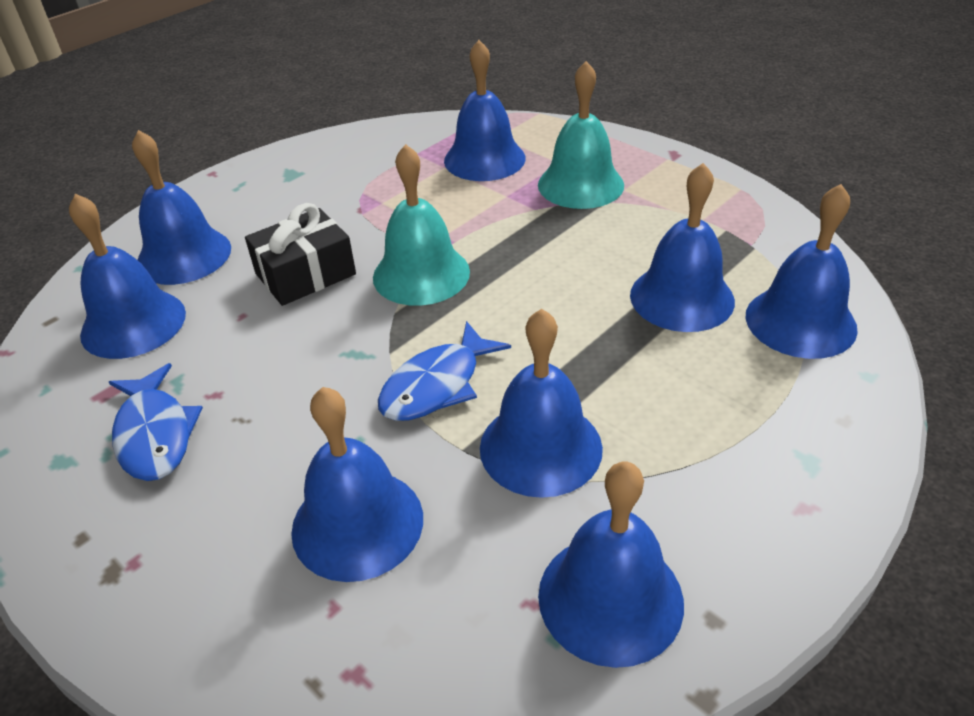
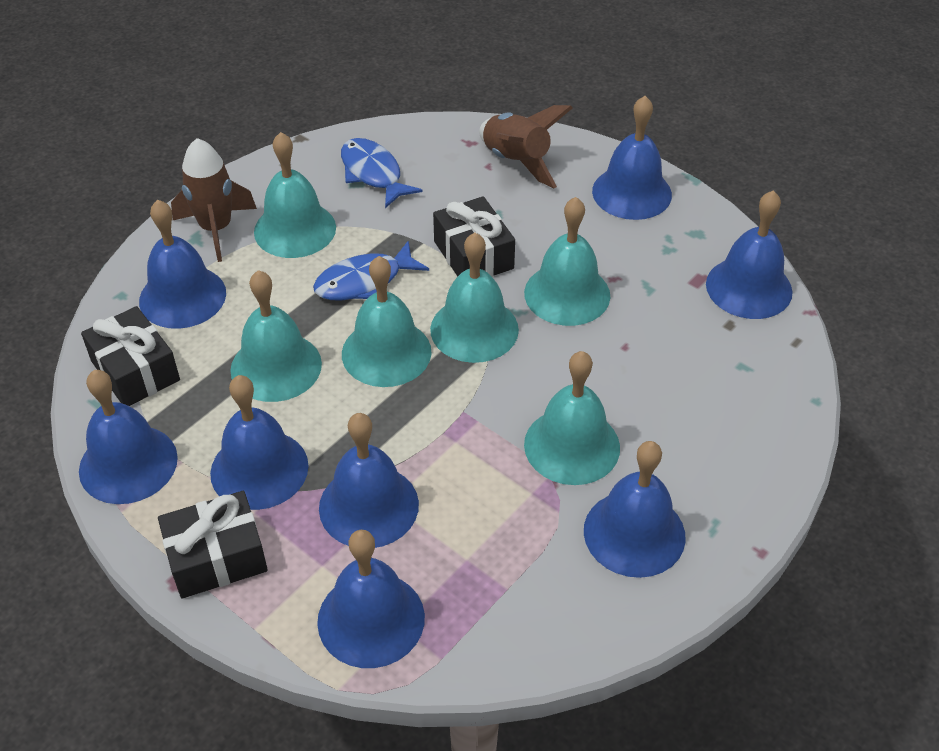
black gift: 1 -> 3
brown rocket: 0 -> 2
turquoise bell: 2 -> 6

